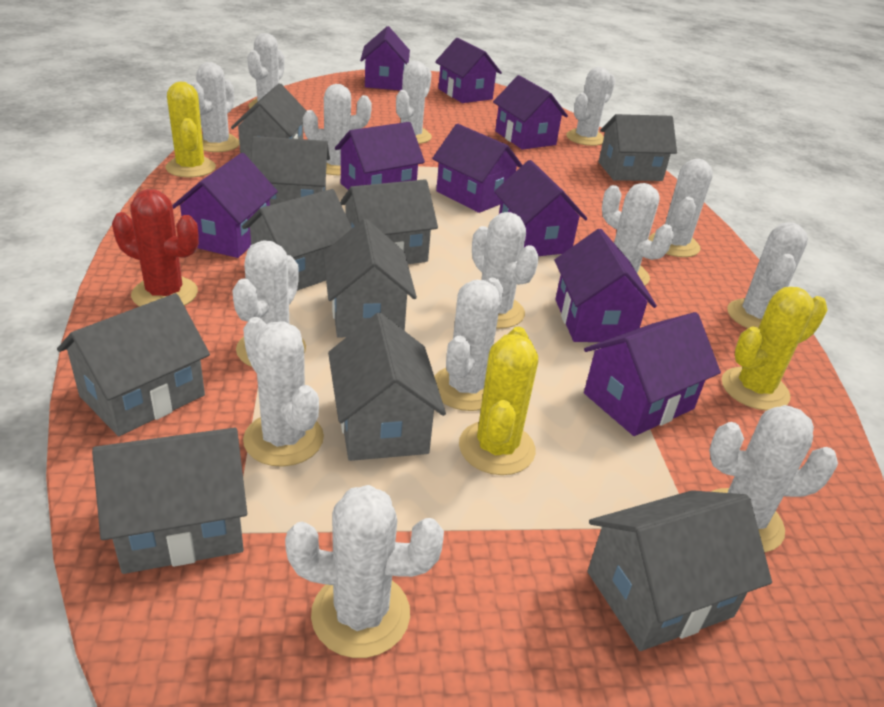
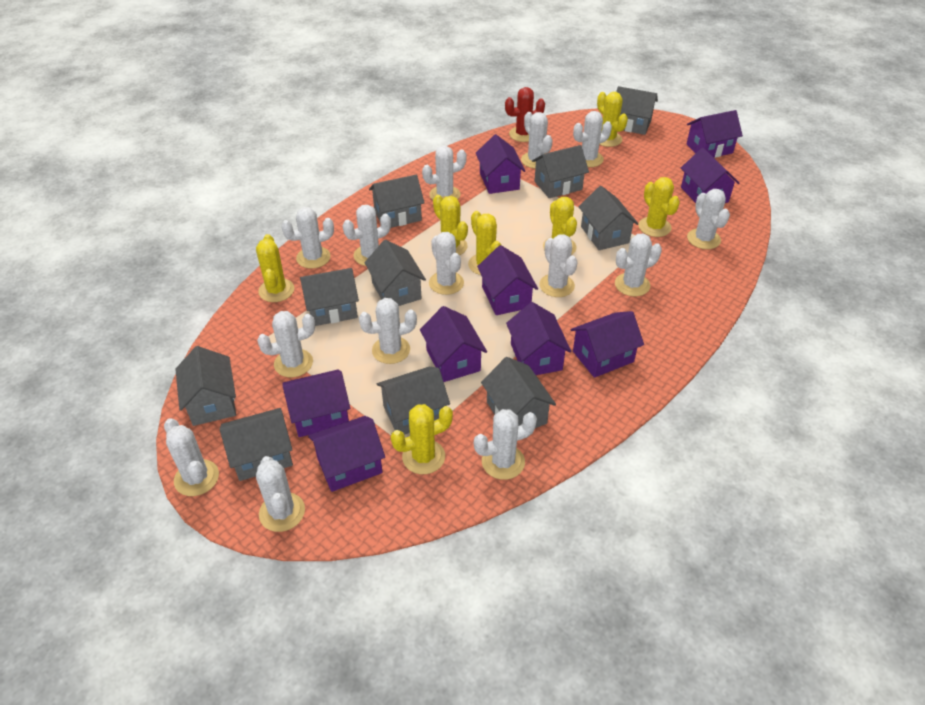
yellow cactus: 3 -> 7

